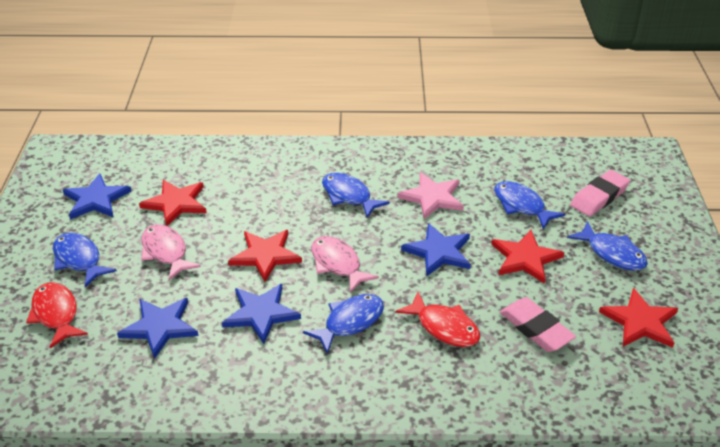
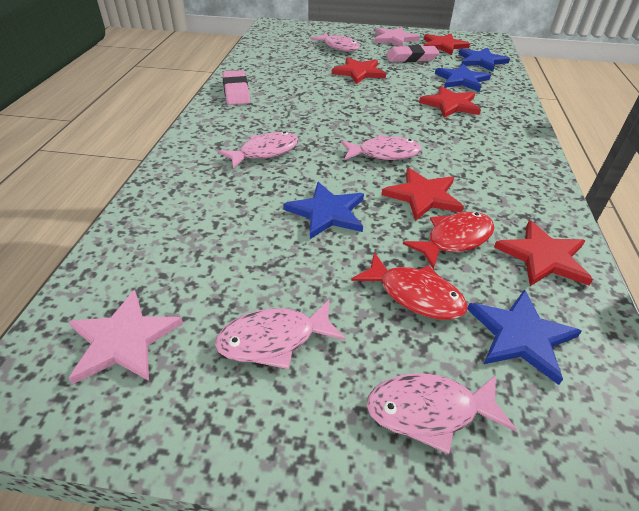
blue fish: 5 -> 0
pink fish: 2 -> 5
pink star: 1 -> 2
red star: 4 -> 5

